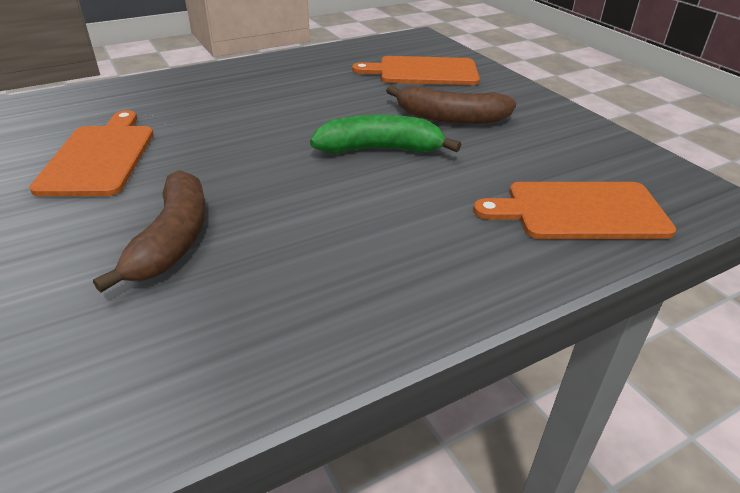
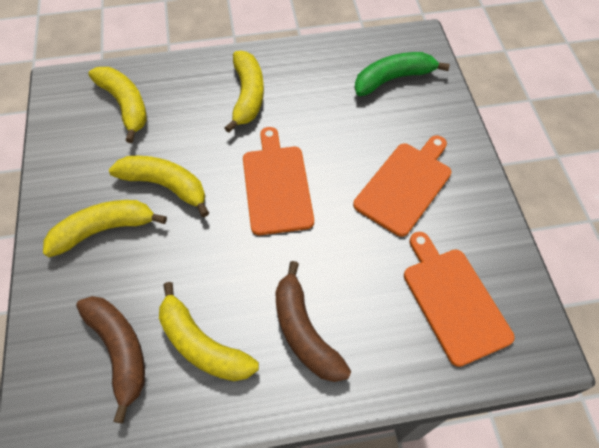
yellow banana: 0 -> 5

